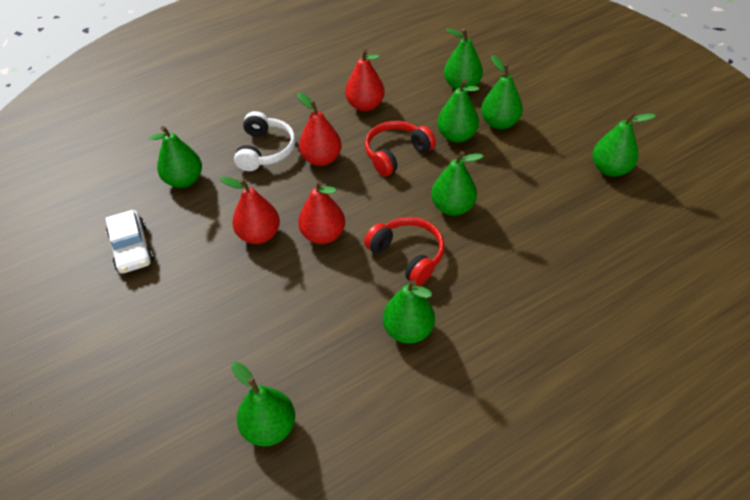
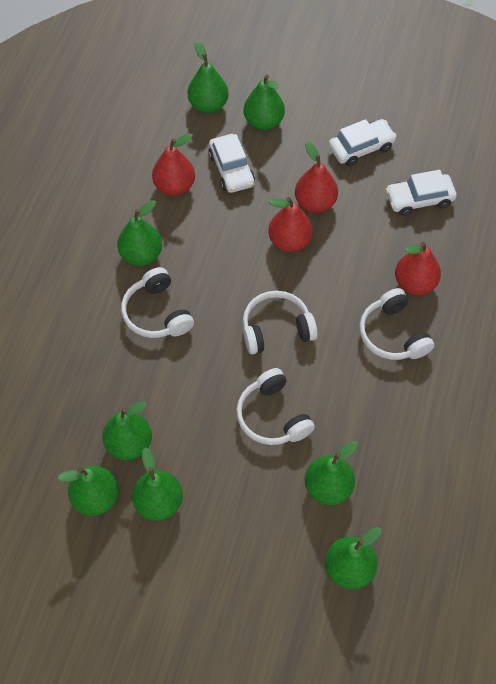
red headphones: 2 -> 0
white car: 1 -> 3
white headphones: 1 -> 4

